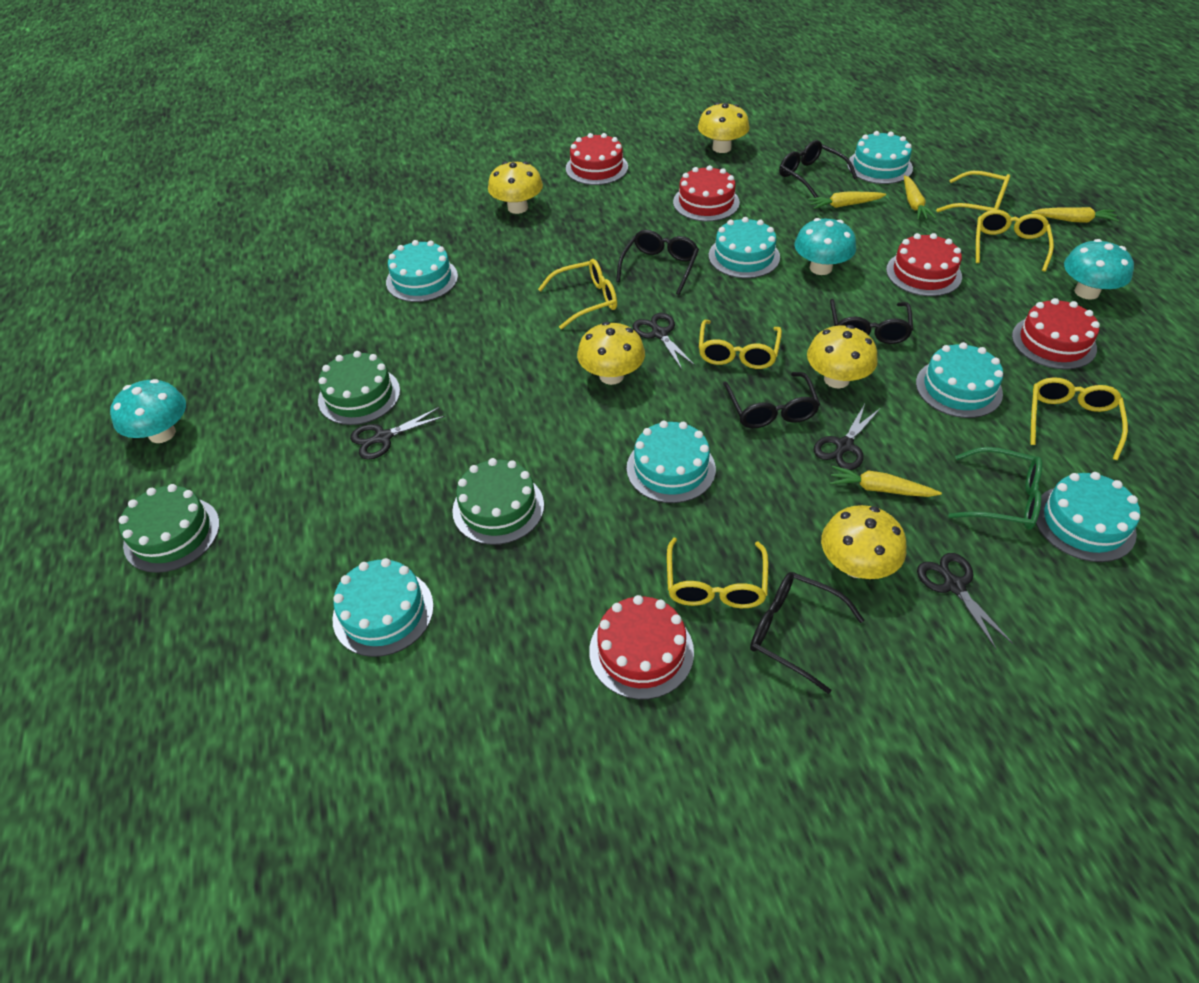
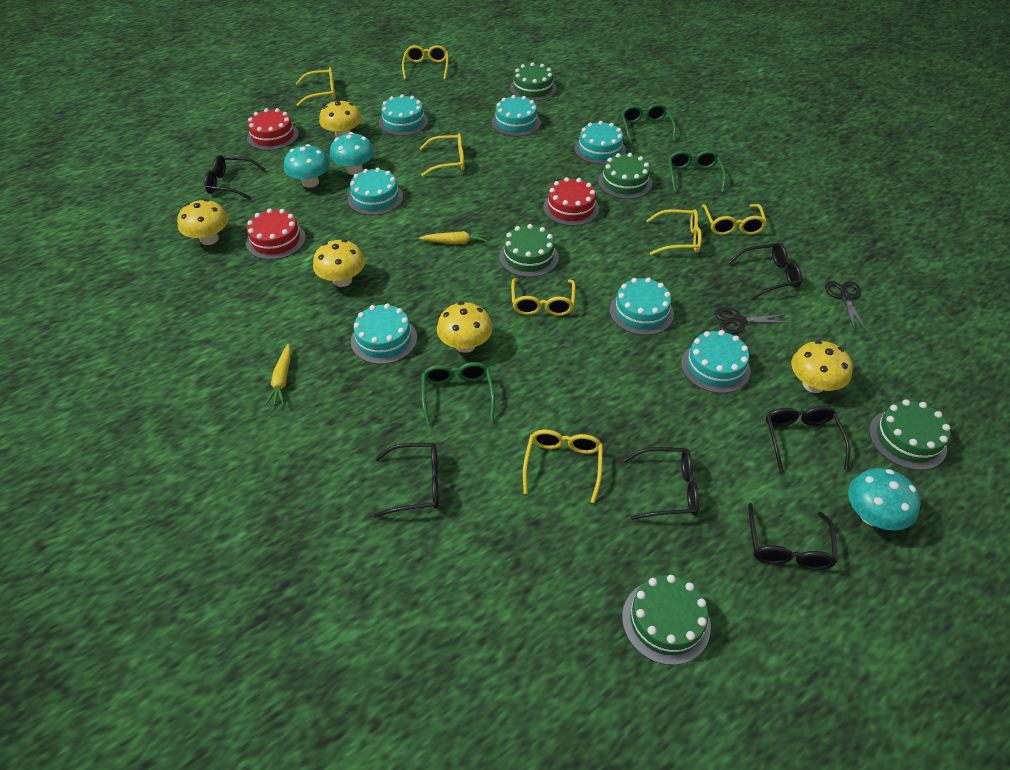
black glasses: 5 -> 6
black scissors: 4 -> 2
green cake: 3 -> 5
green glasses: 1 -> 3
red cake: 5 -> 3
yellow carrot: 4 -> 2
yellow glasses: 6 -> 7

